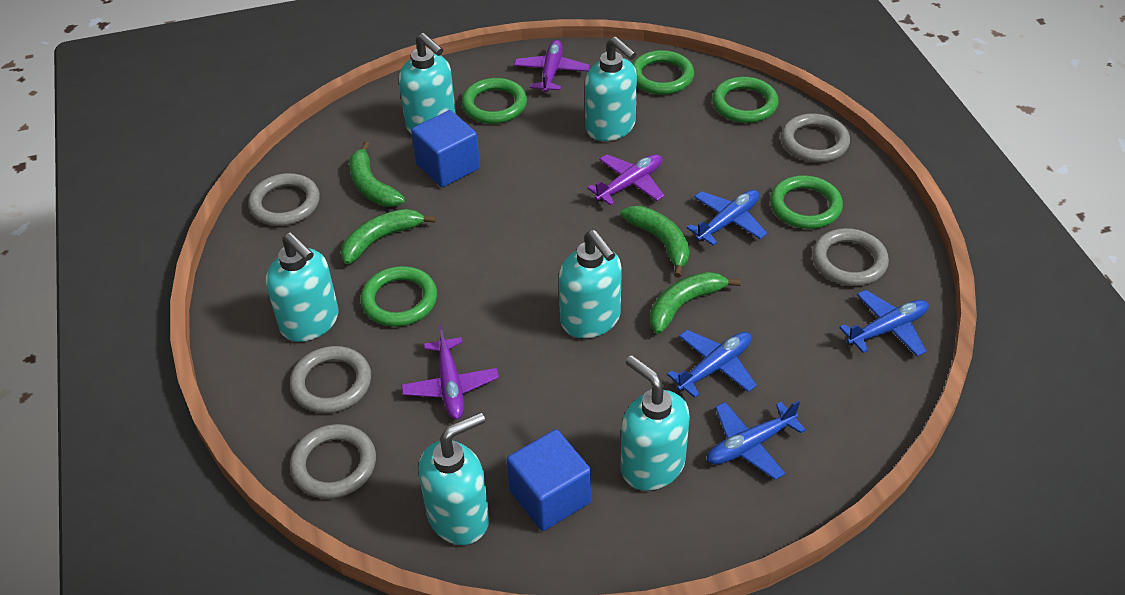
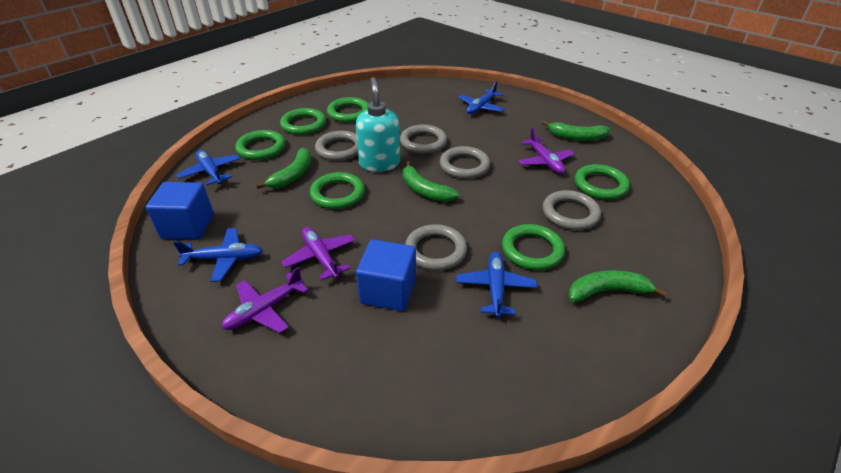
green ring: 5 -> 6
turquoise soap dispenser: 6 -> 1

